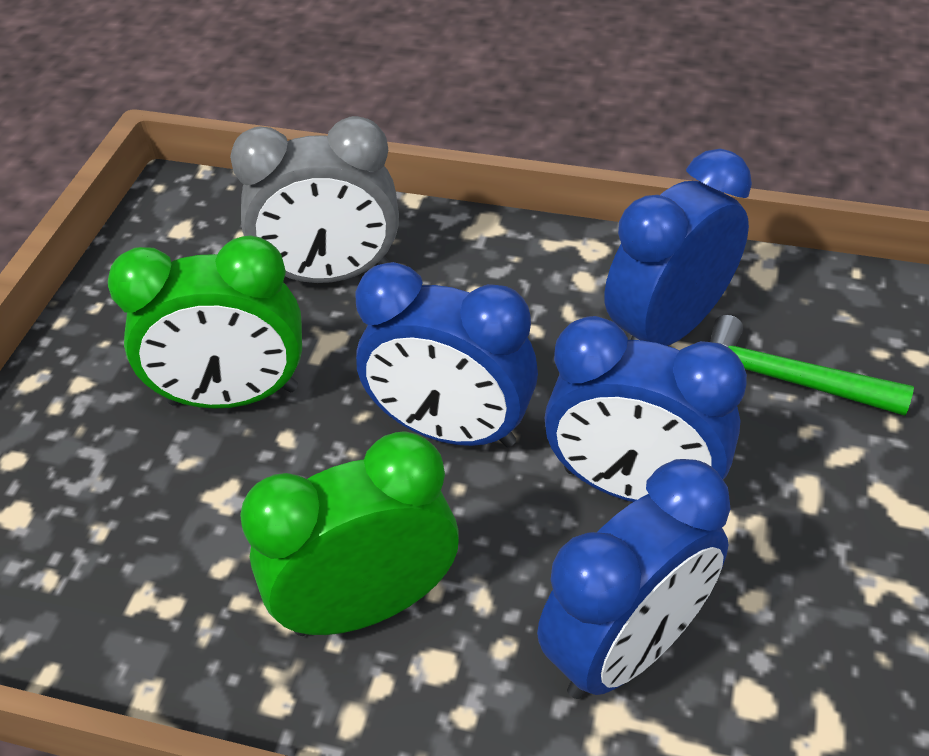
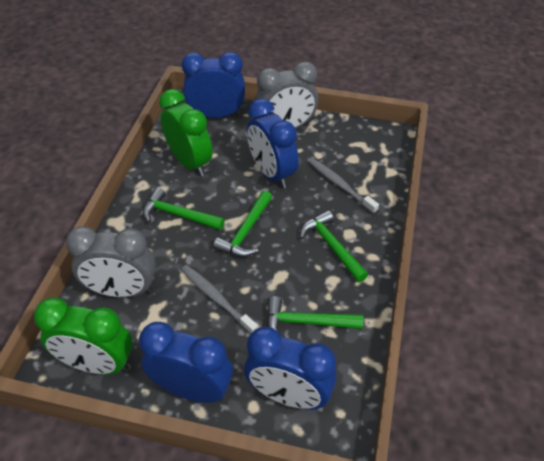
green hammer: 1 -> 4
grey clock: 1 -> 2
grey toothbrush: 0 -> 2

